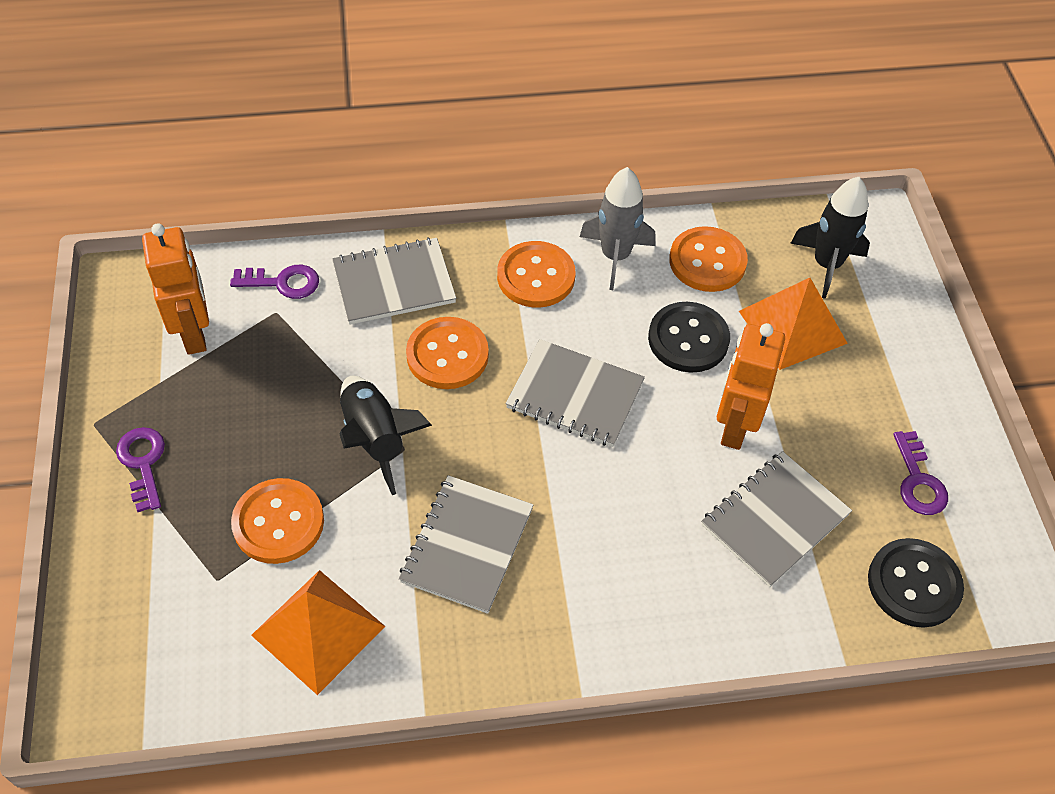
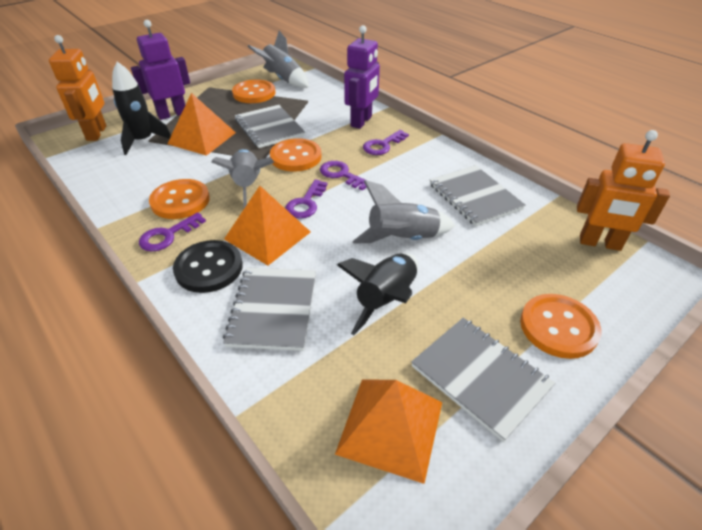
black button: 2 -> 1
grey rocket: 1 -> 3
orange pyramid: 2 -> 3
purple key: 3 -> 4
purple robot: 0 -> 2

